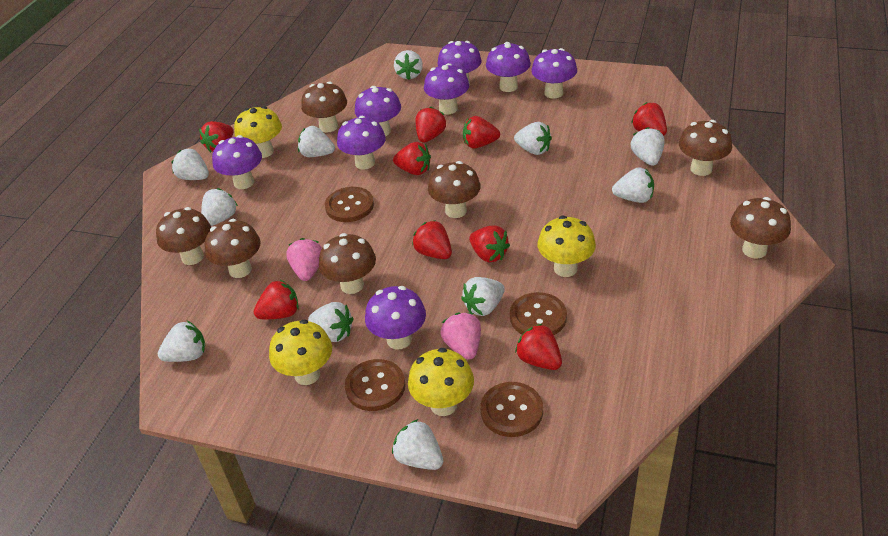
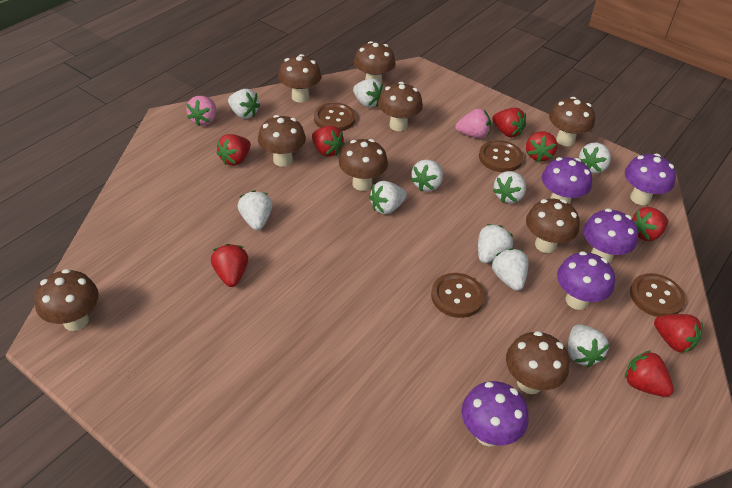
brown mushroom: 7 -> 9
purple mushroom: 8 -> 5
red strawberry: 9 -> 8
white strawberry: 11 -> 10
yellow mushroom: 4 -> 0

